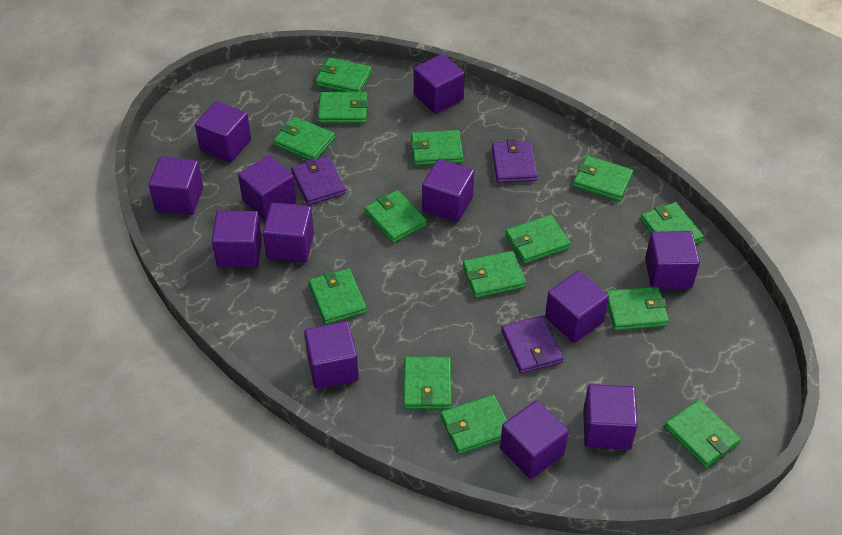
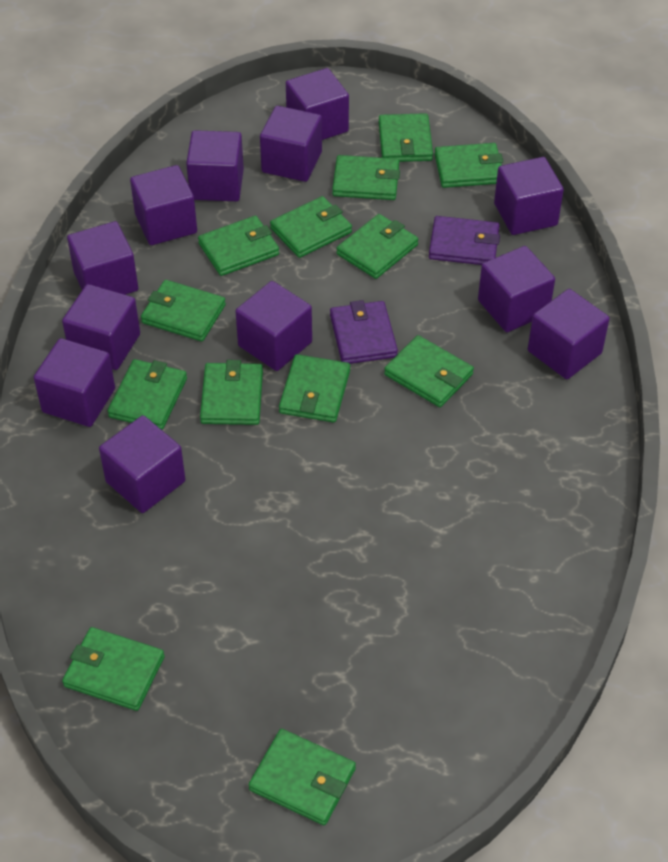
green wallet: 14 -> 13
purple wallet: 3 -> 2

